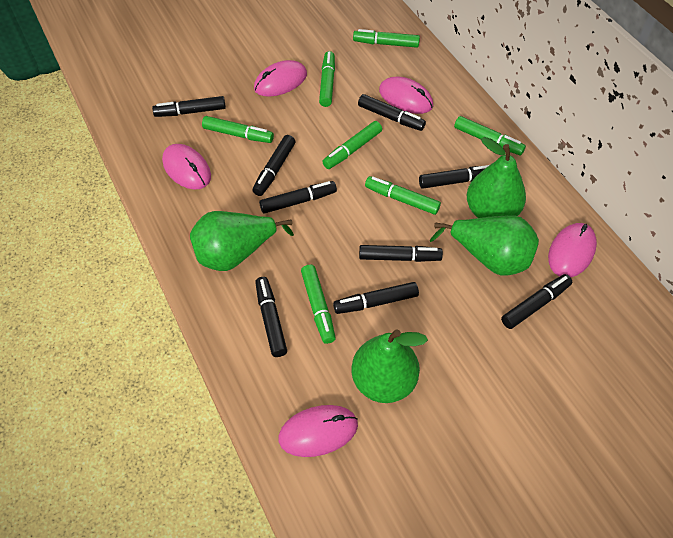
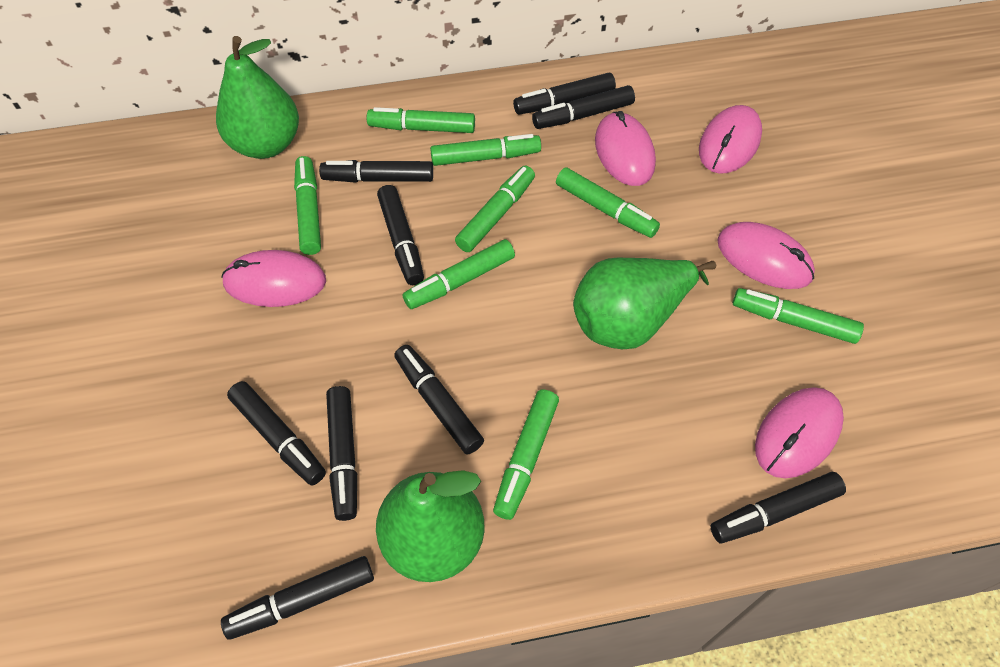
green marker: 7 -> 8
green pear: 4 -> 3

